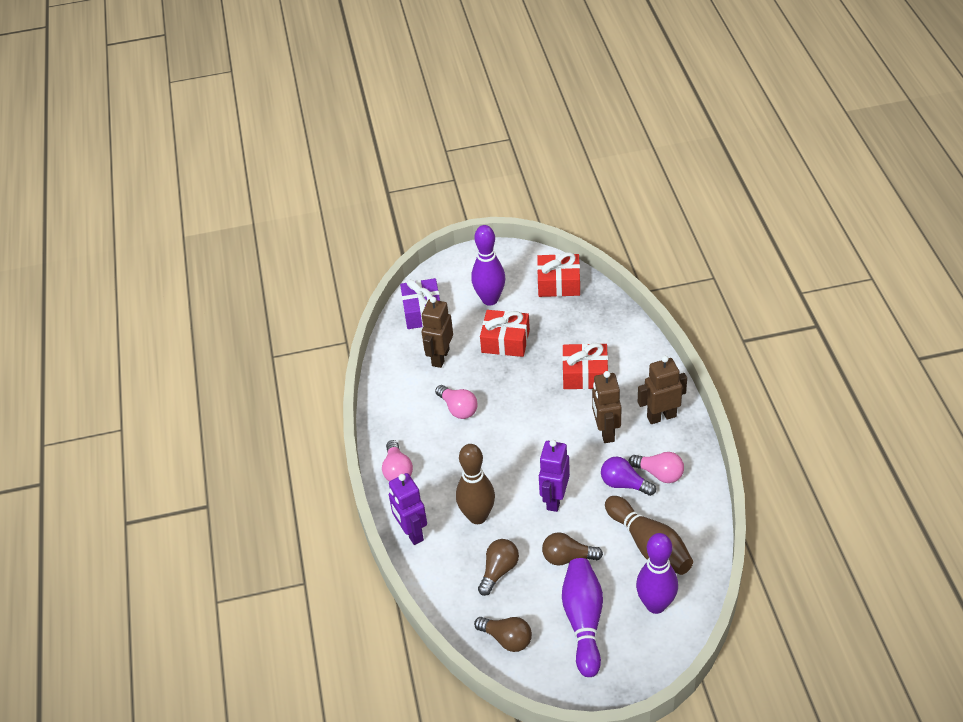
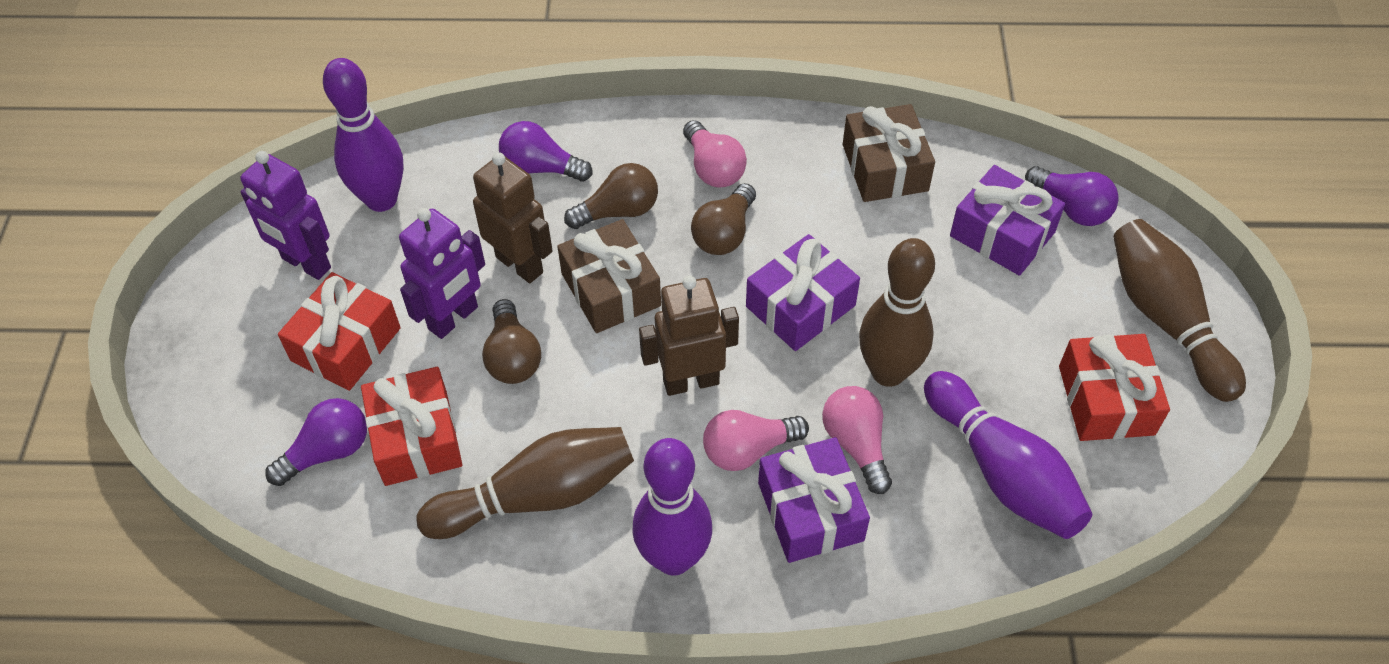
brown bowling pin: 2 -> 3
brown gift: 0 -> 2
brown robot: 3 -> 2
purple gift: 1 -> 3
purple light bulb: 1 -> 3

